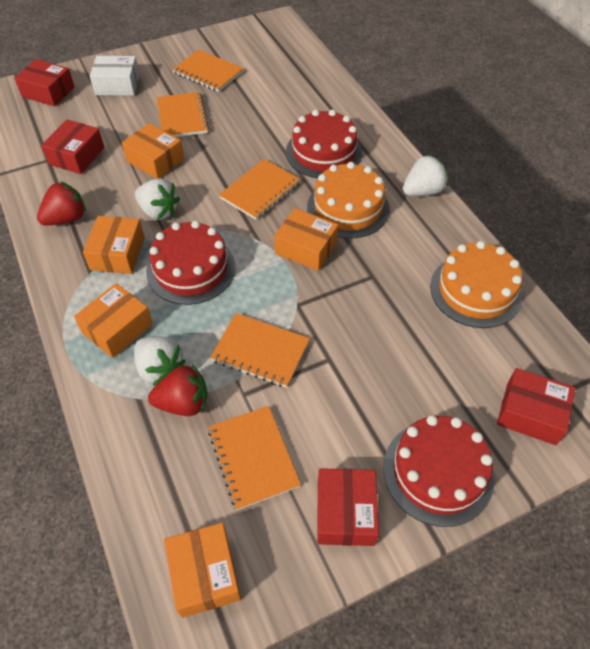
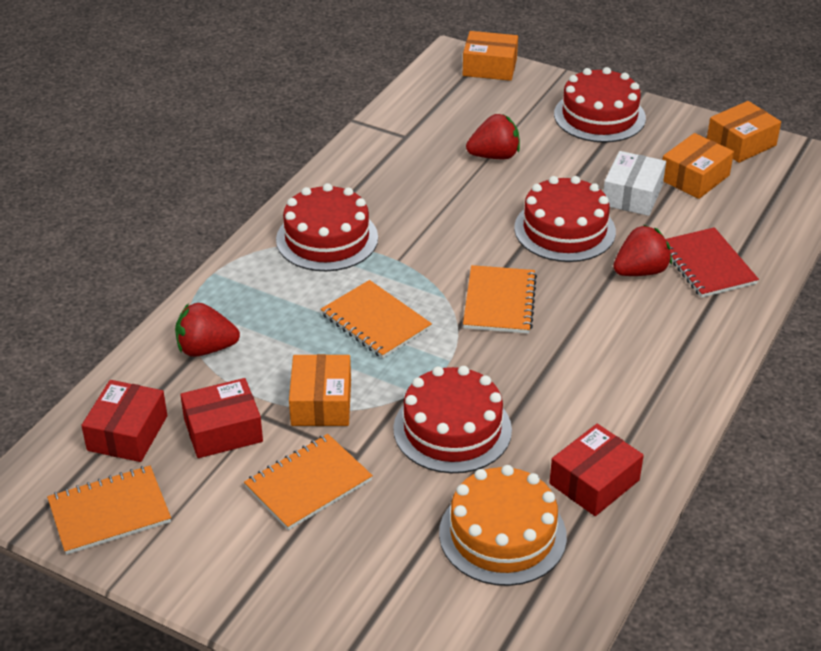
orange box: 5 -> 4
orange cake: 2 -> 1
orange notebook: 5 -> 4
red box: 4 -> 3
red cake: 3 -> 4
red notebook: 0 -> 1
red strawberry: 2 -> 3
white strawberry: 3 -> 0

